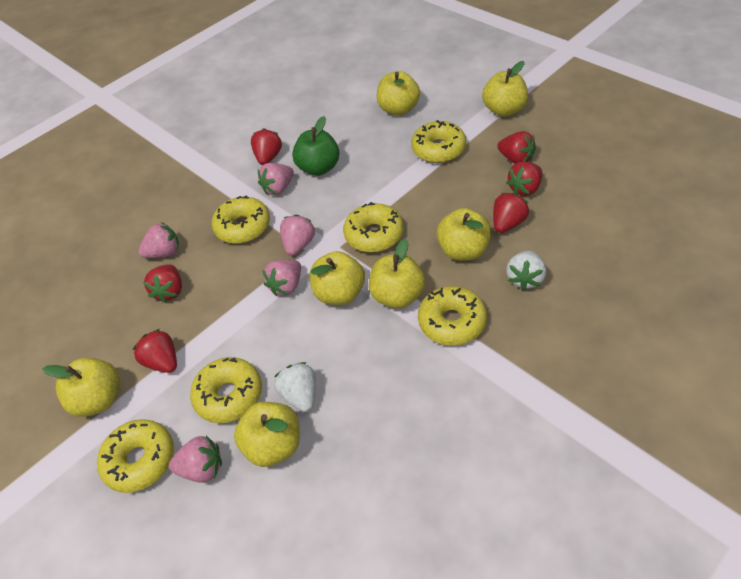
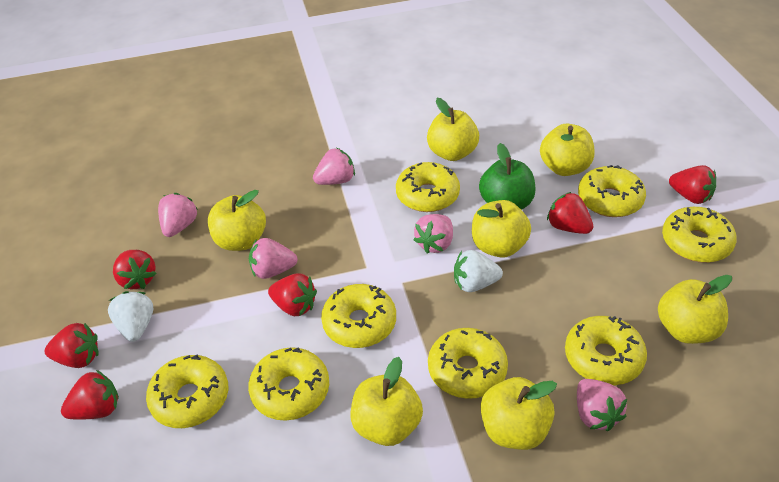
yellow donut: 6 -> 8

